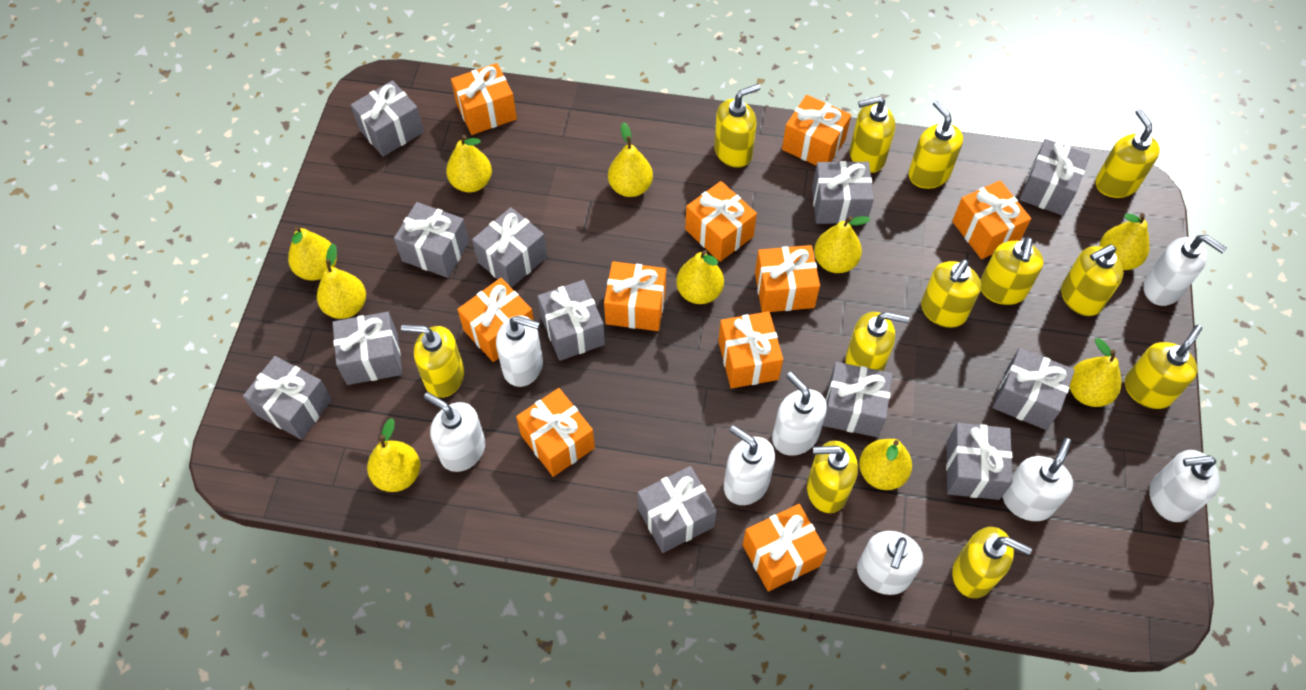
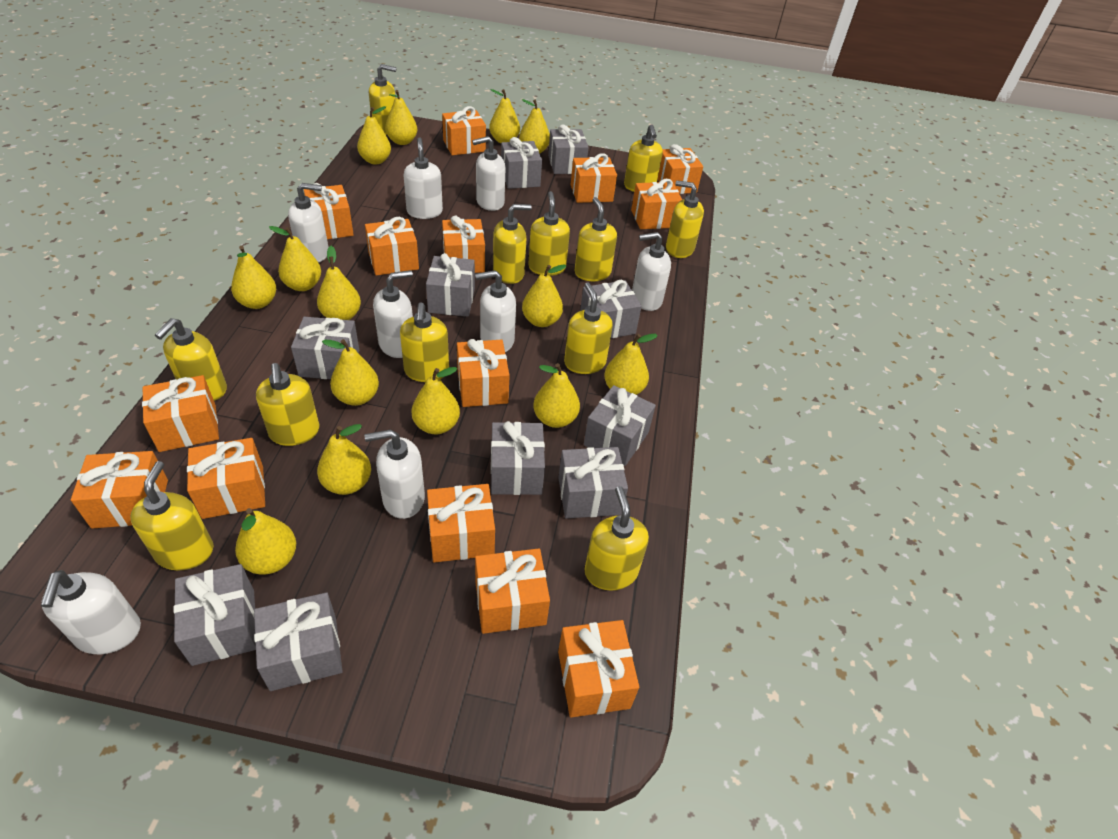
grey gift: 12 -> 10
orange gift: 10 -> 14
yellow pear: 10 -> 14

